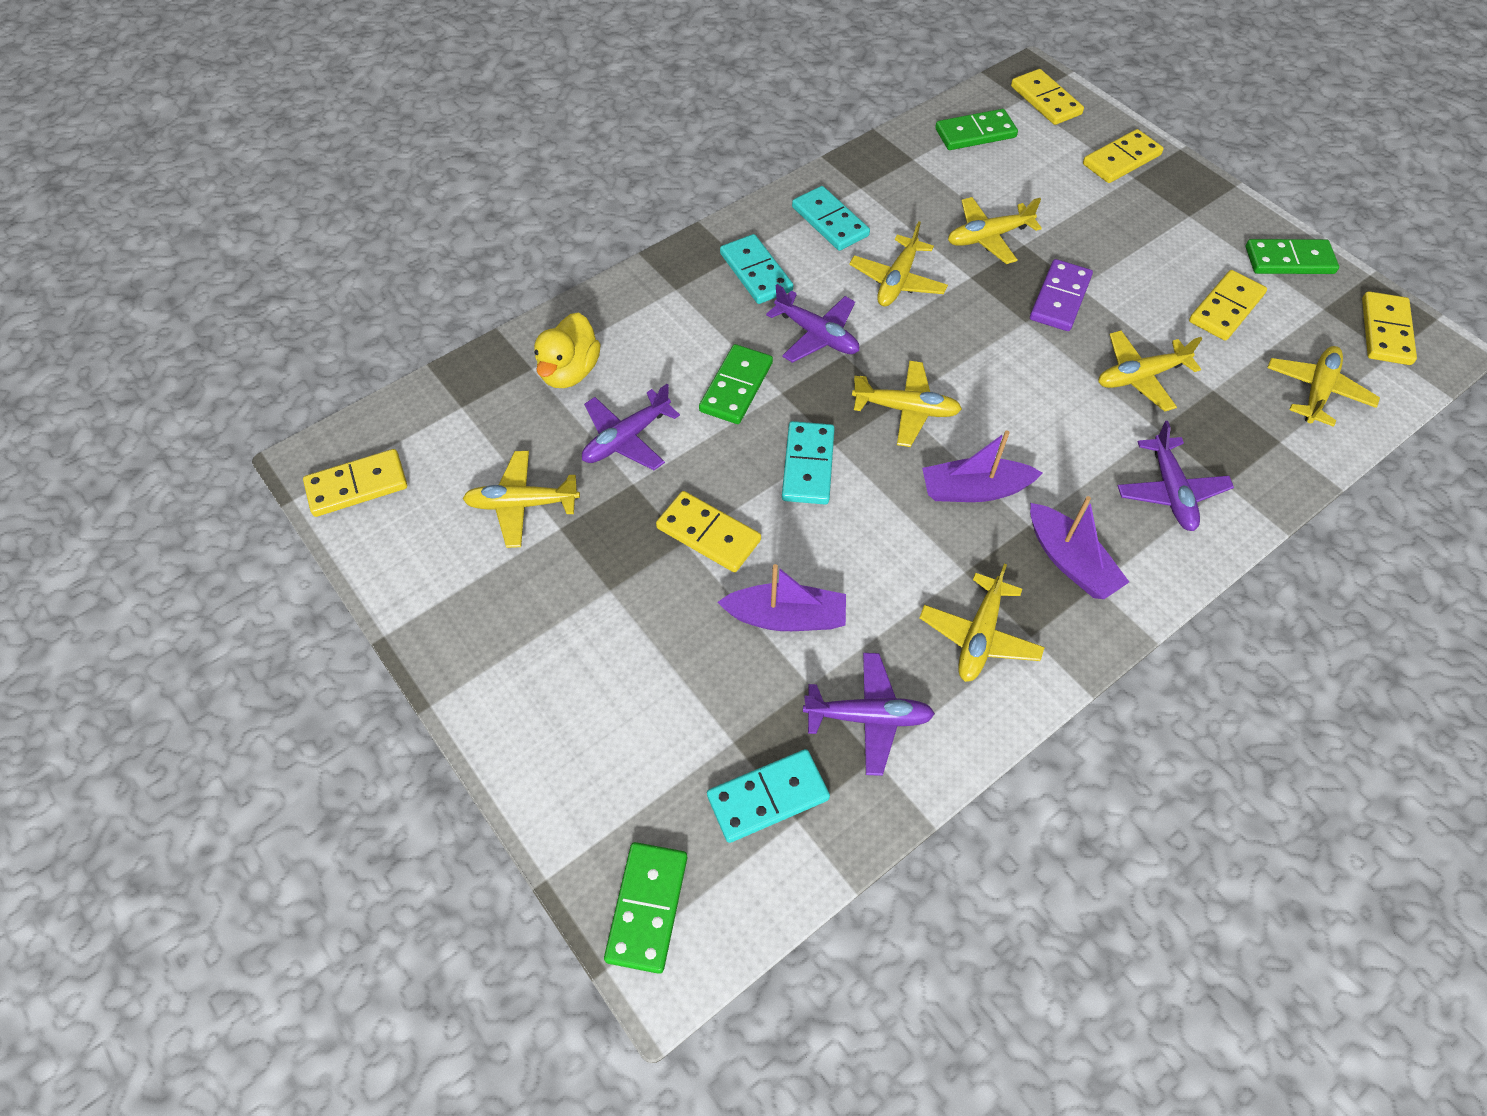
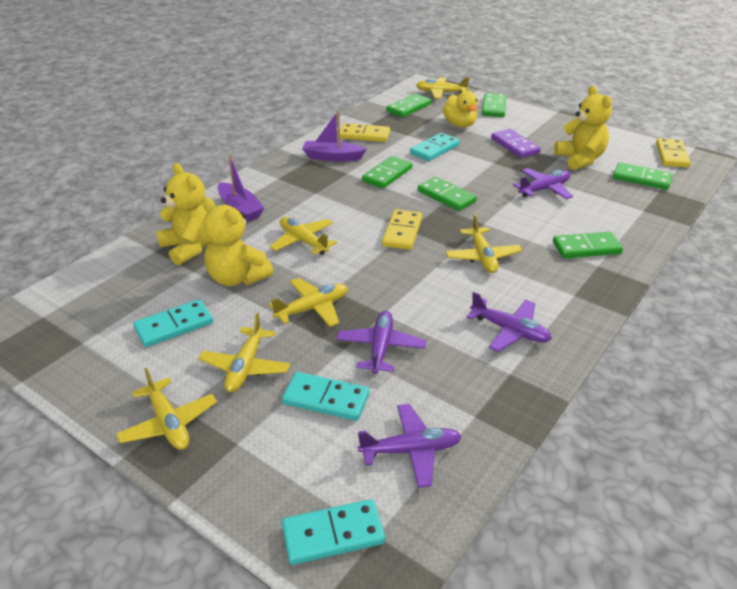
green domino: 4 -> 6
purple boat: 3 -> 2
yellow domino: 6 -> 3
yellow plane: 7 -> 6
yellow teddy bear: 0 -> 3

